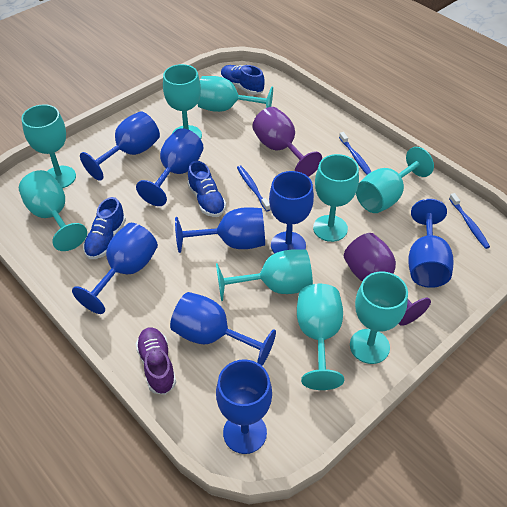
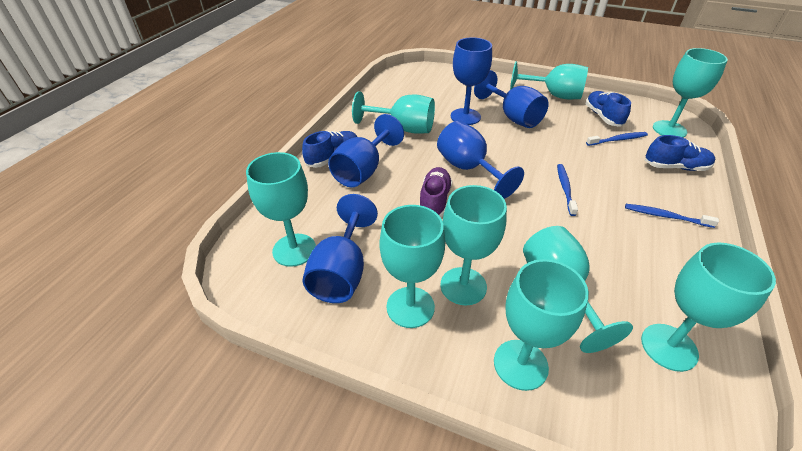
blue goblet: 8 -> 5
purple goblet: 2 -> 0

